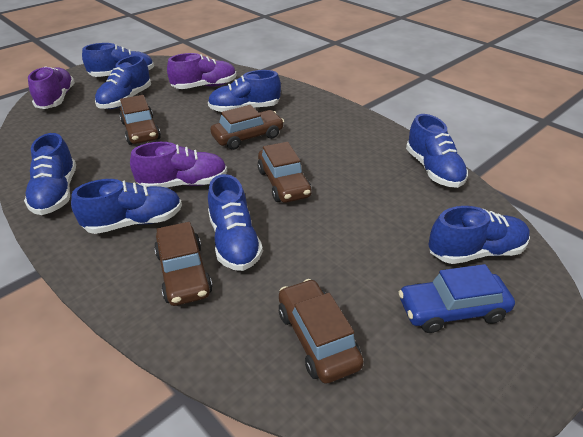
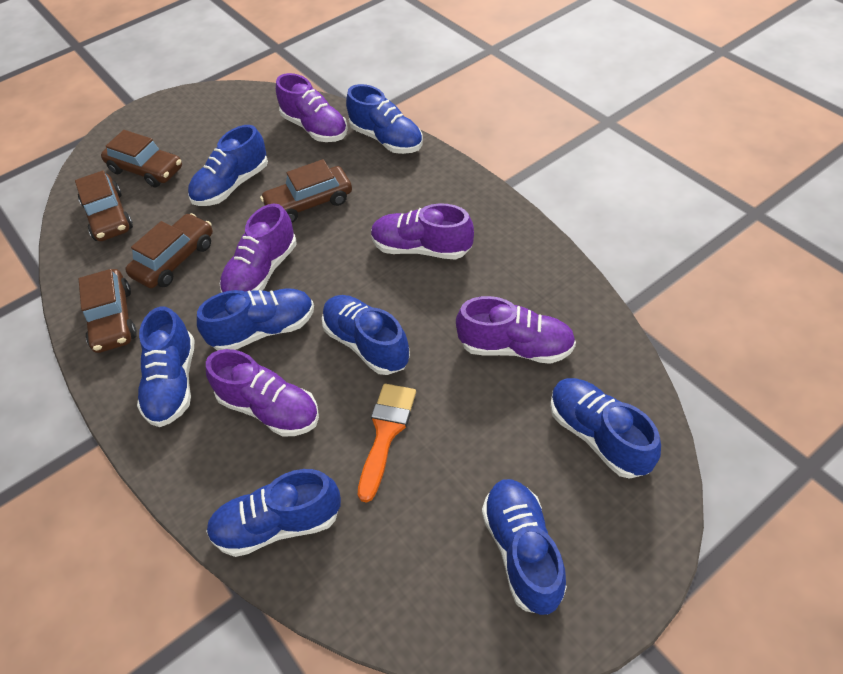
blue car: 1 -> 0
orange brush: 0 -> 1
purple shoe: 3 -> 5

